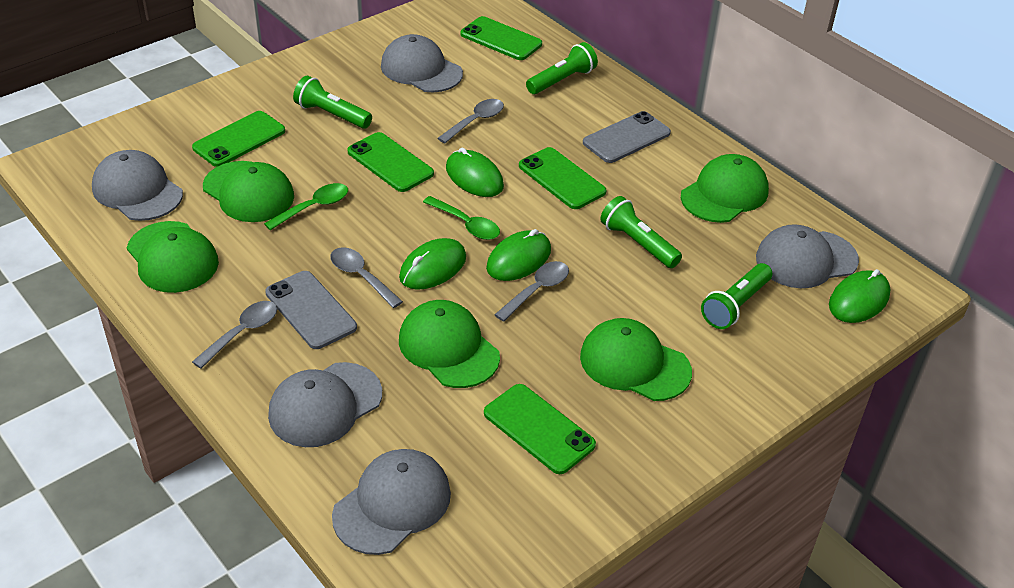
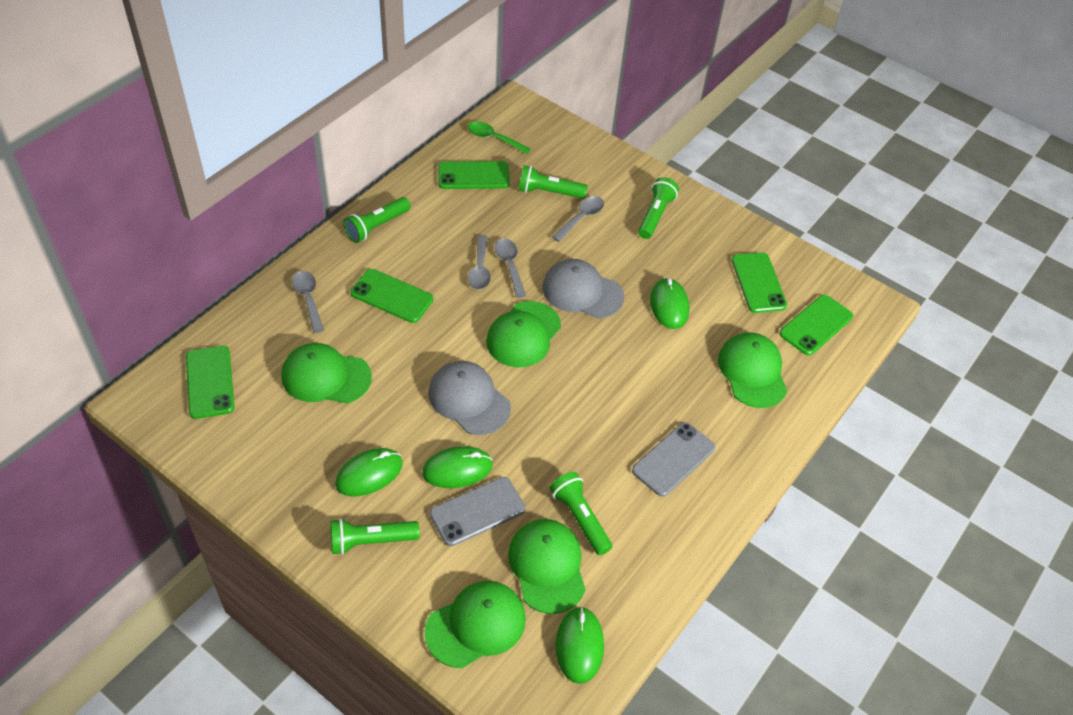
green flashlight: 4 -> 5
green spoon: 2 -> 1
grey cap: 5 -> 2

